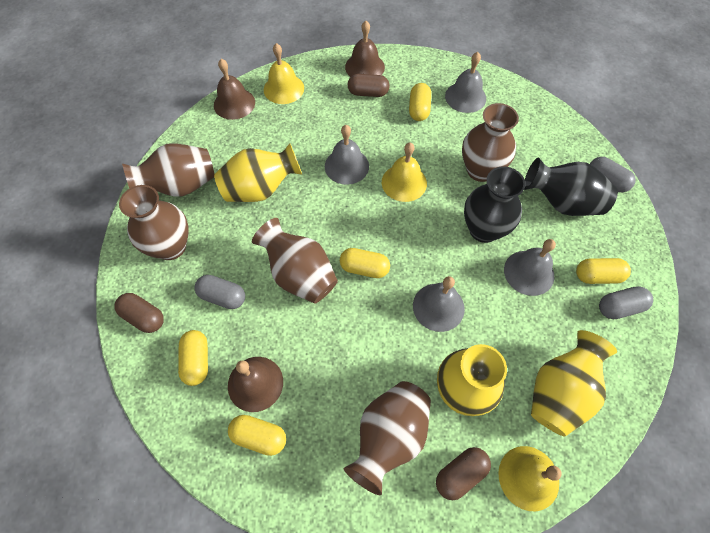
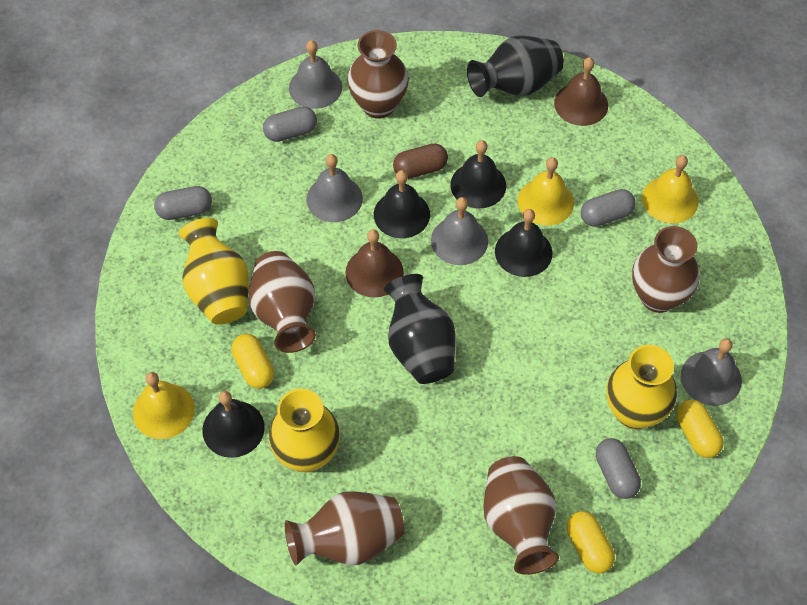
black bell: 0 -> 4
brown bell: 3 -> 2
brown capsule: 3 -> 1
grey capsule: 3 -> 4
yellow capsule: 5 -> 3

